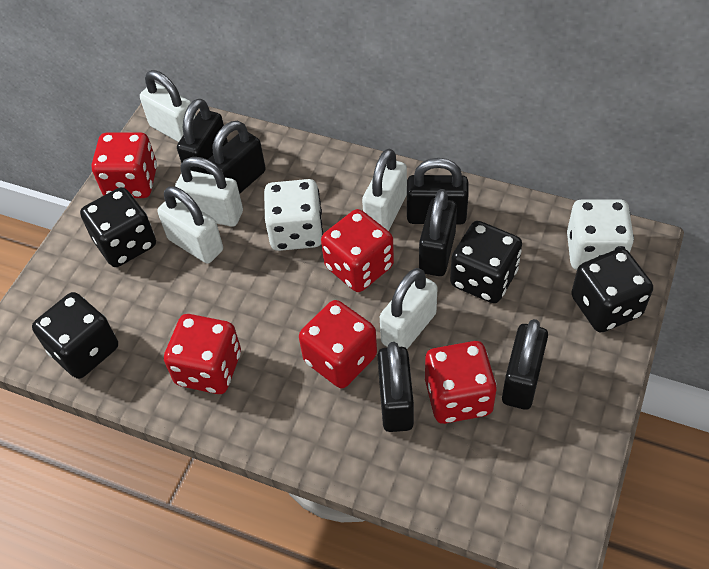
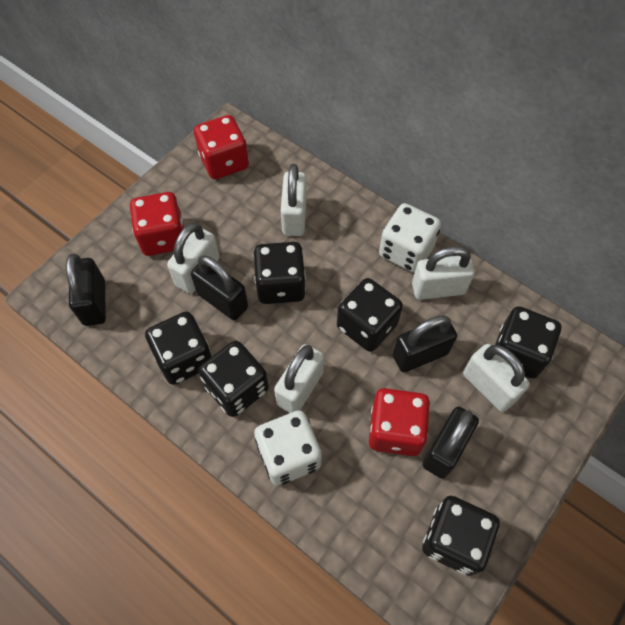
black dice: 4 -> 6
black padlock: 6 -> 4
red dice: 5 -> 3

